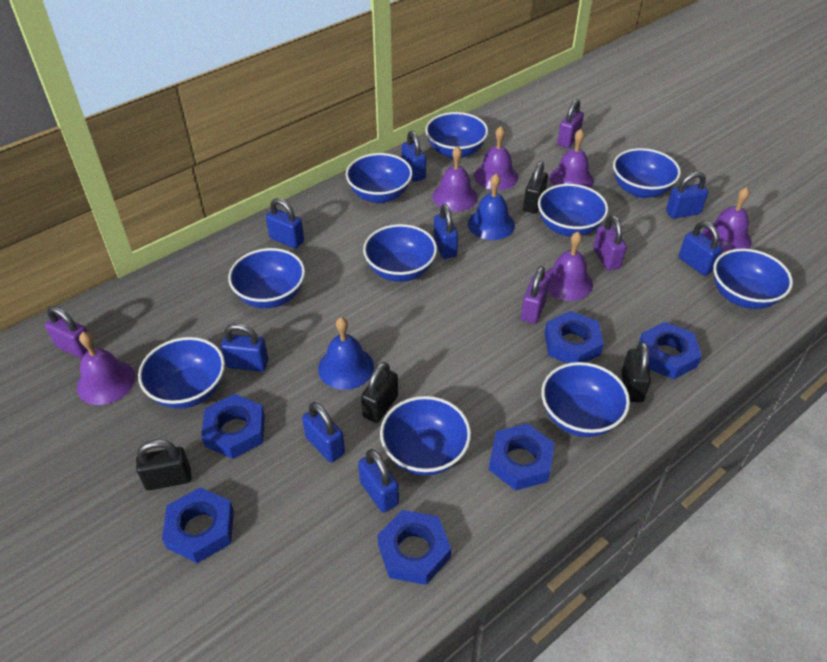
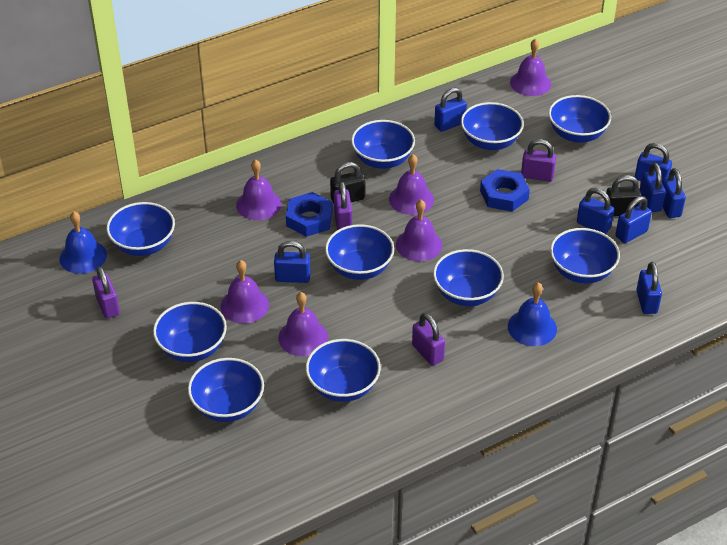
black padlock: 4 -> 2
blue nut: 6 -> 2

